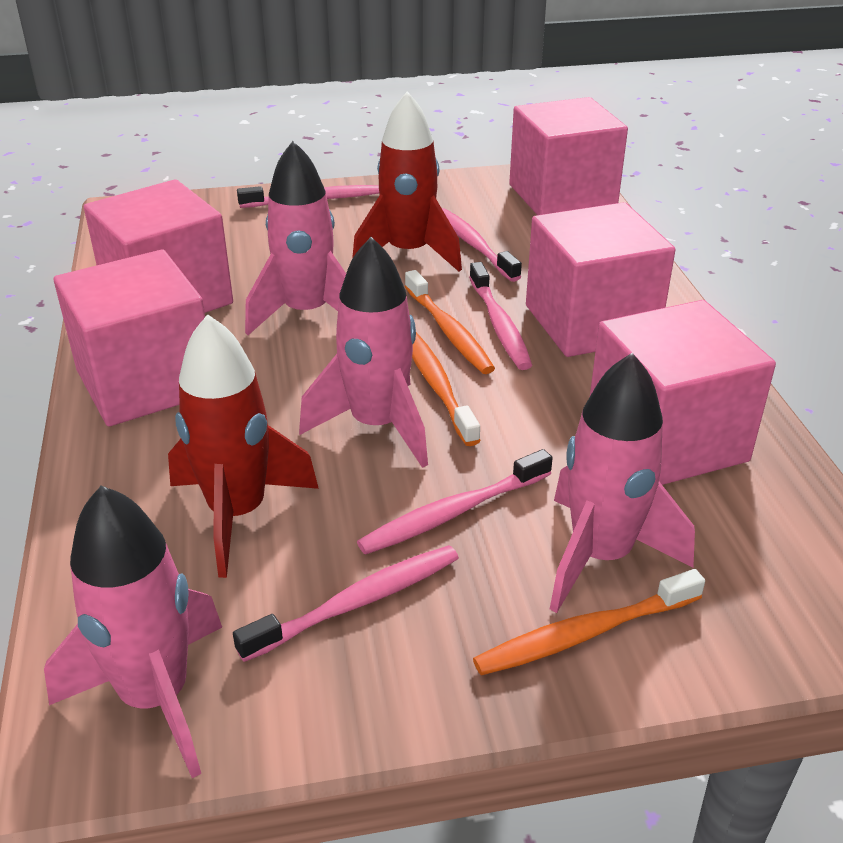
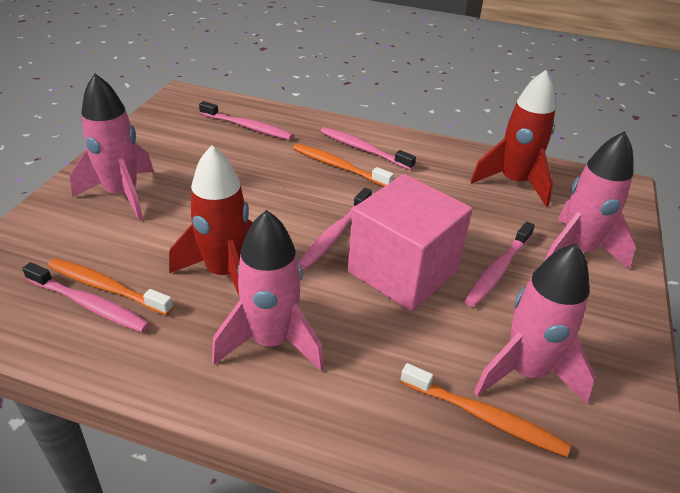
pink cube: 5 -> 1

